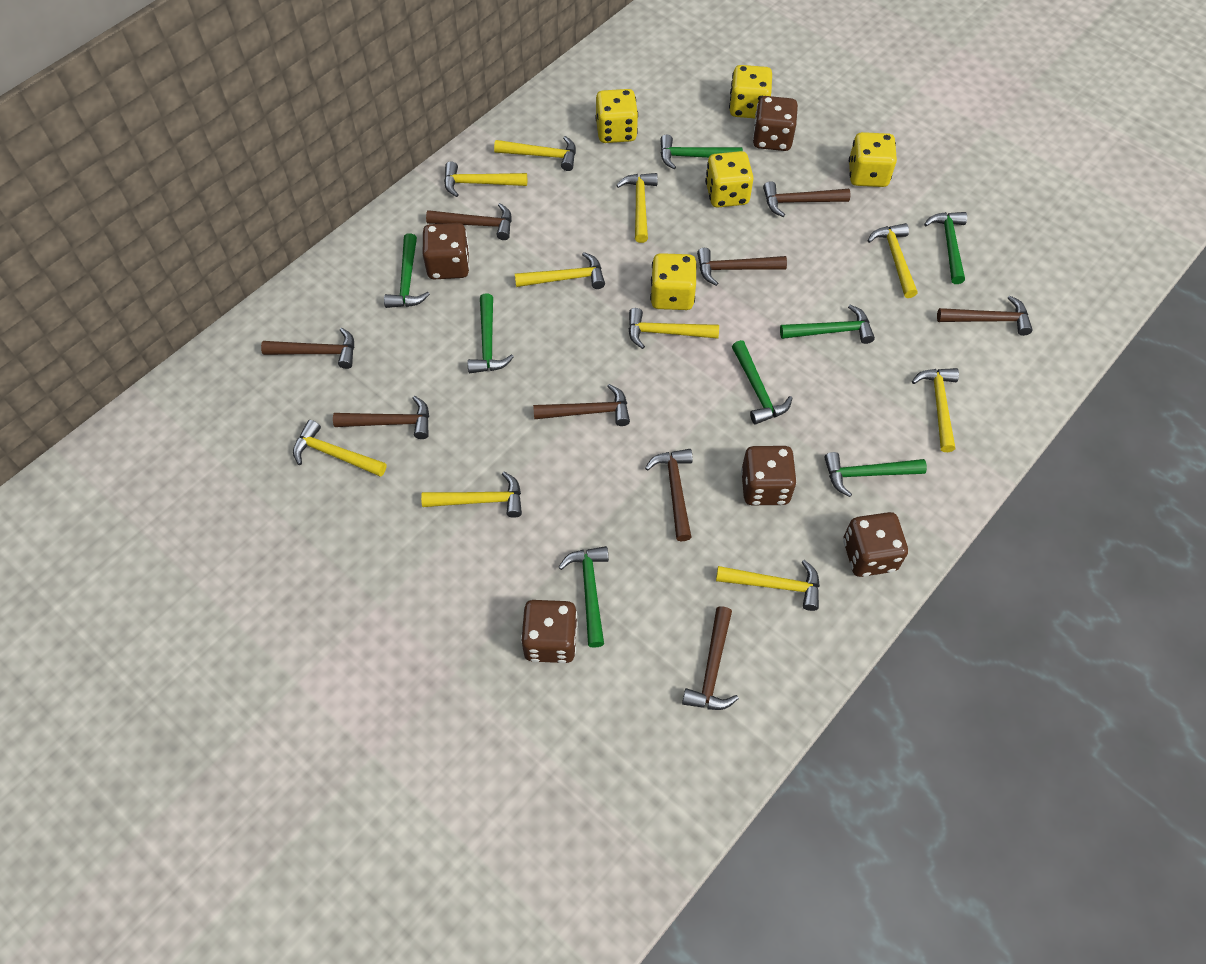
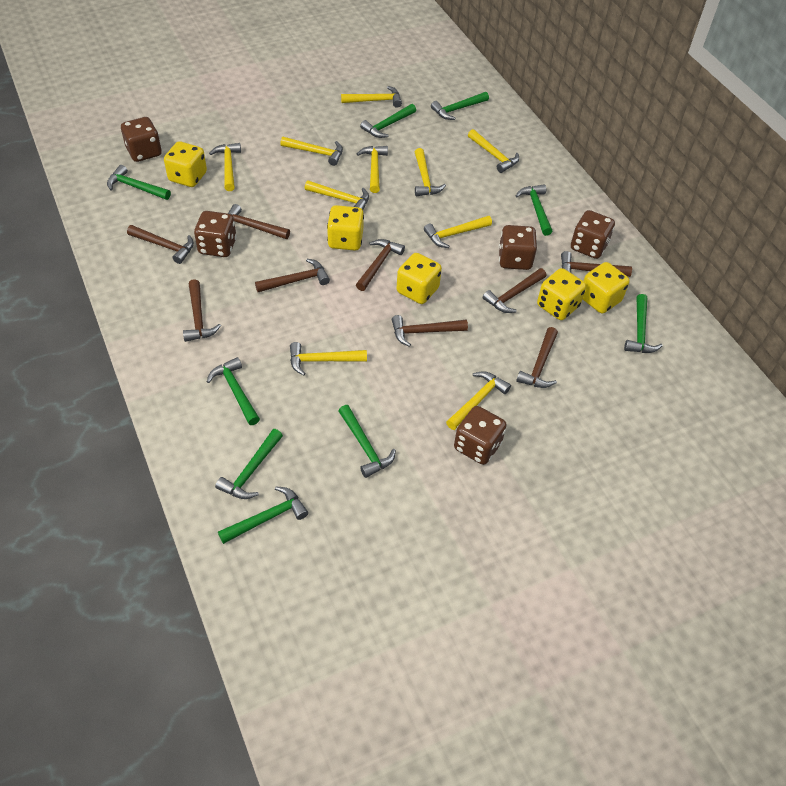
green hammer: 8 -> 9

